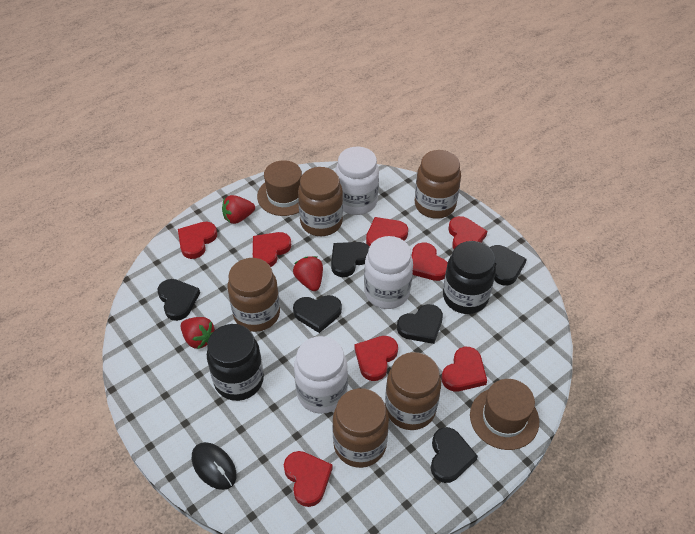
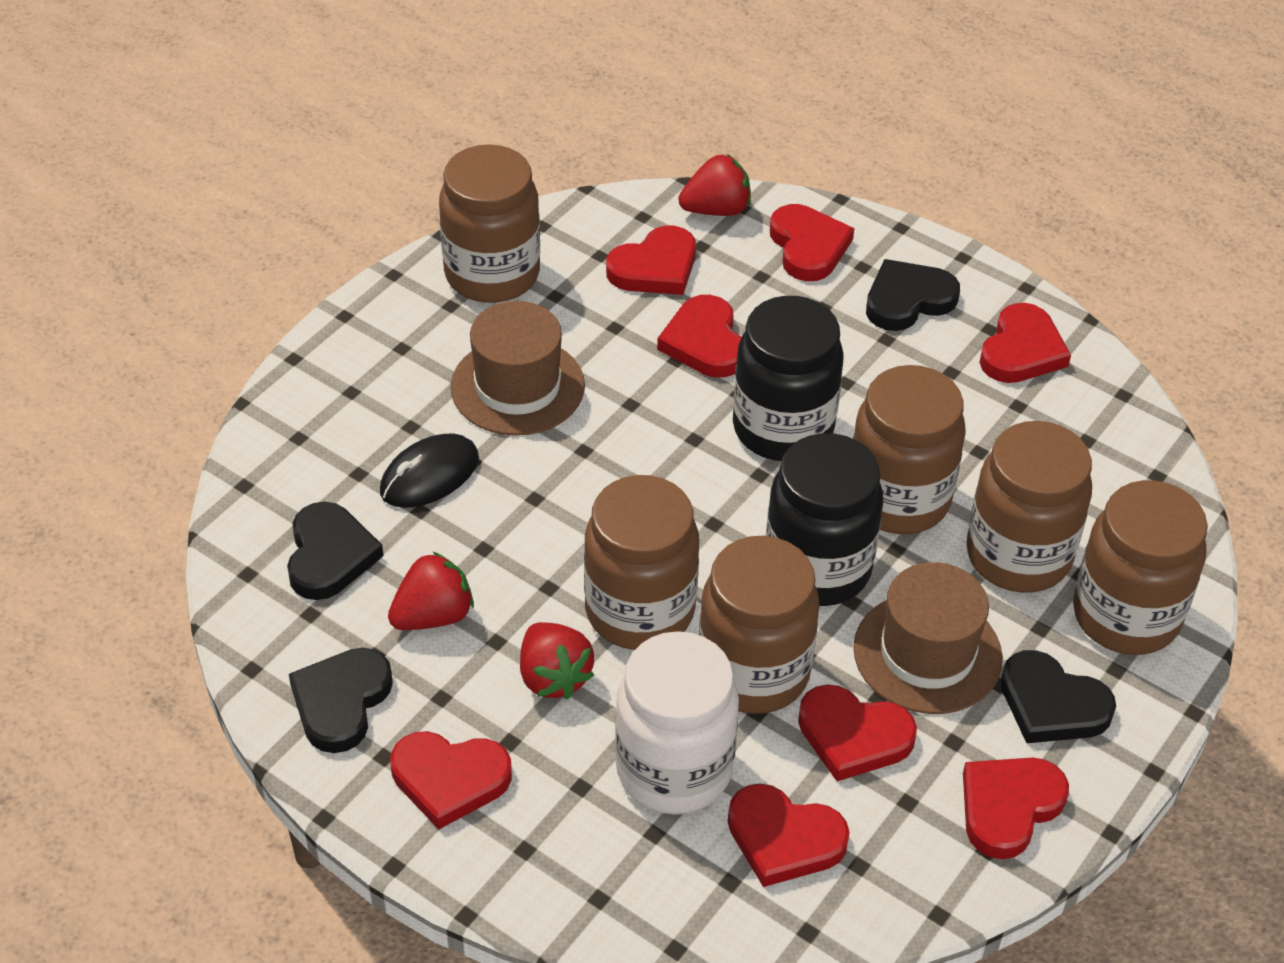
black heart: 6 -> 4
brown jar: 5 -> 6
white jar: 3 -> 1

